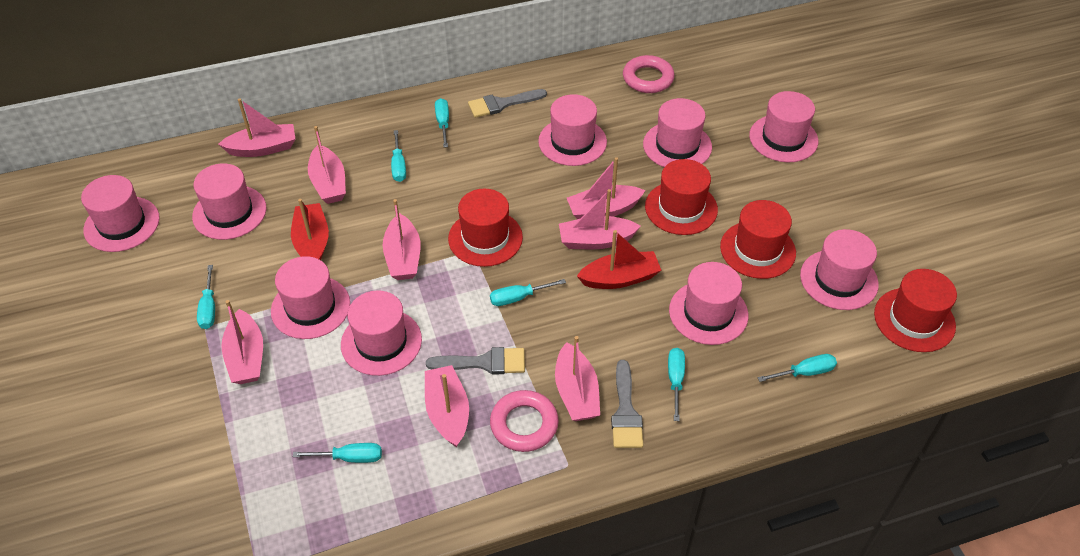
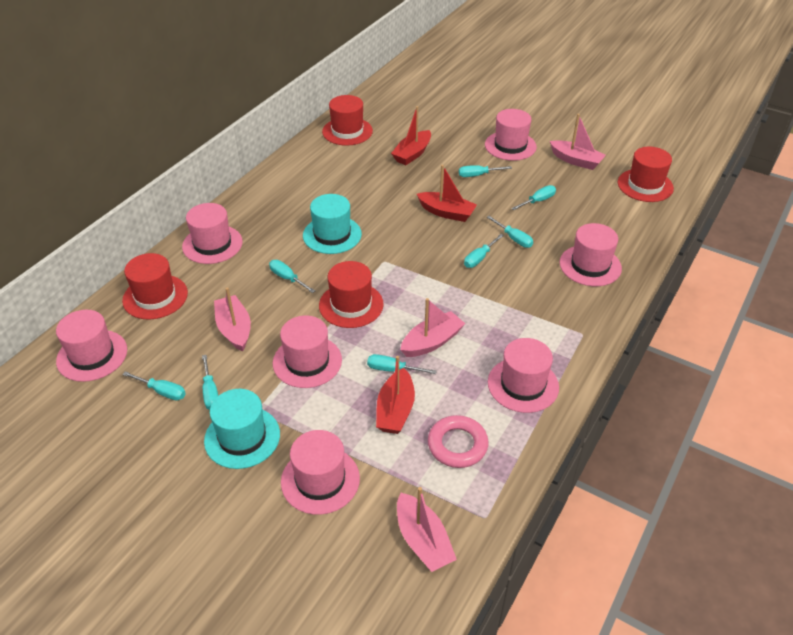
grey brush: 3 -> 0
pink boat: 8 -> 4
pink hat: 9 -> 7
pink ring: 2 -> 1
red boat: 2 -> 3
turquoise hat: 0 -> 2
turquoise screwdriver: 7 -> 8

